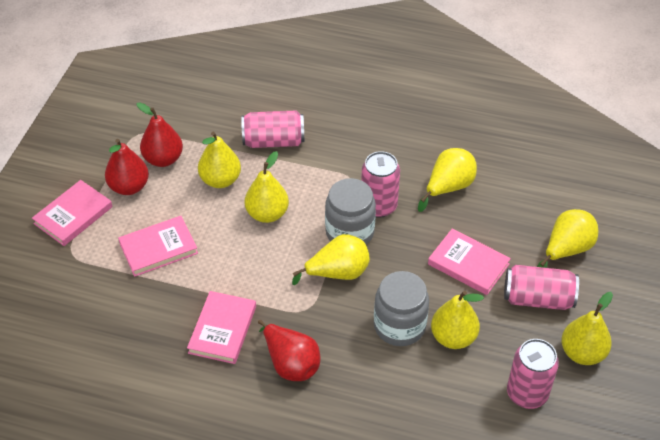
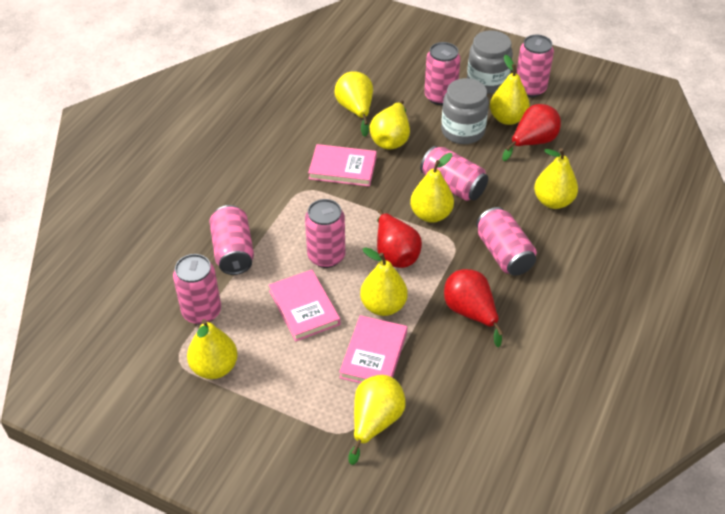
pink book: 4 -> 3
pink can: 4 -> 7
yellow pear: 7 -> 8

